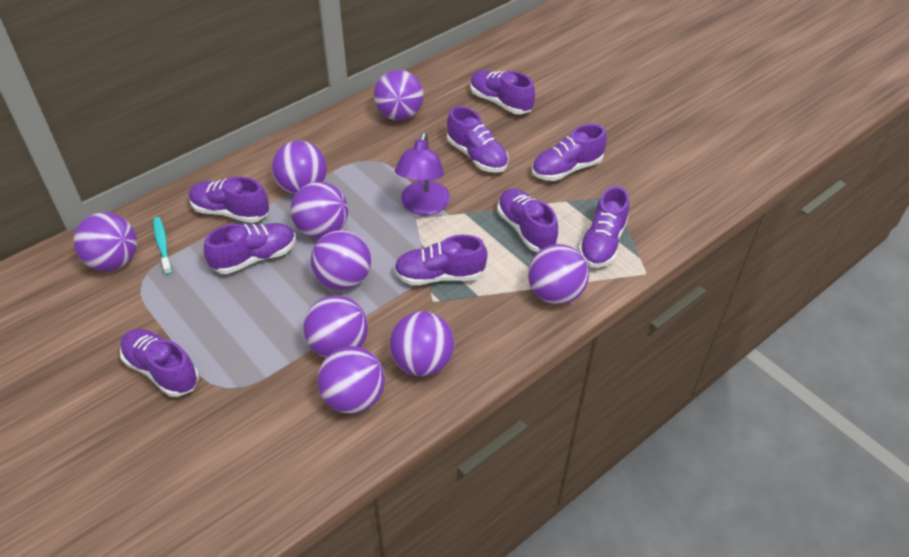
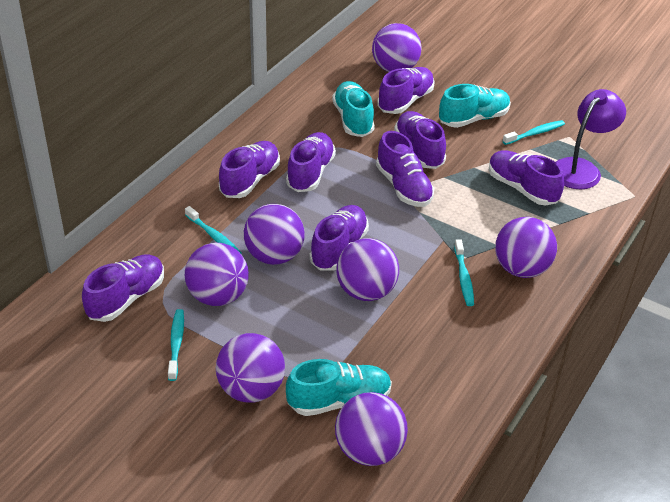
purple ball: 9 -> 7
purple shoe: 9 -> 8
turquoise shoe: 0 -> 3
turquoise toothbrush: 1 -> 4

